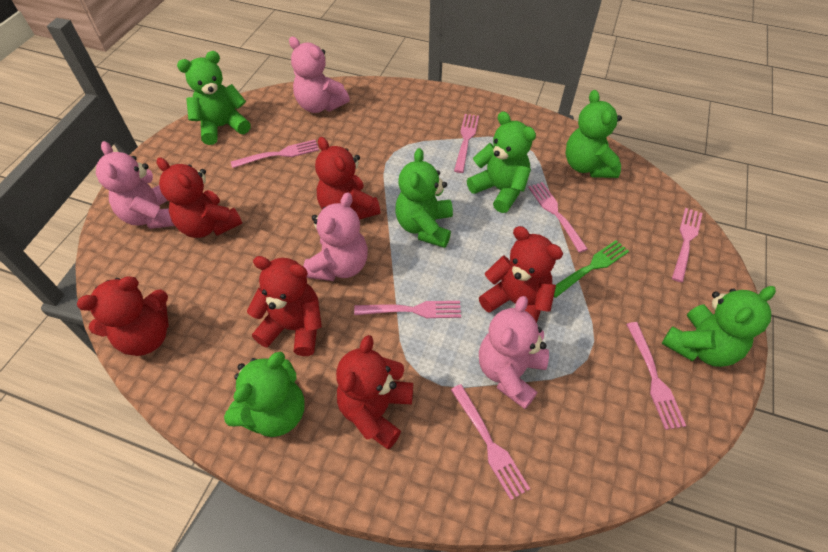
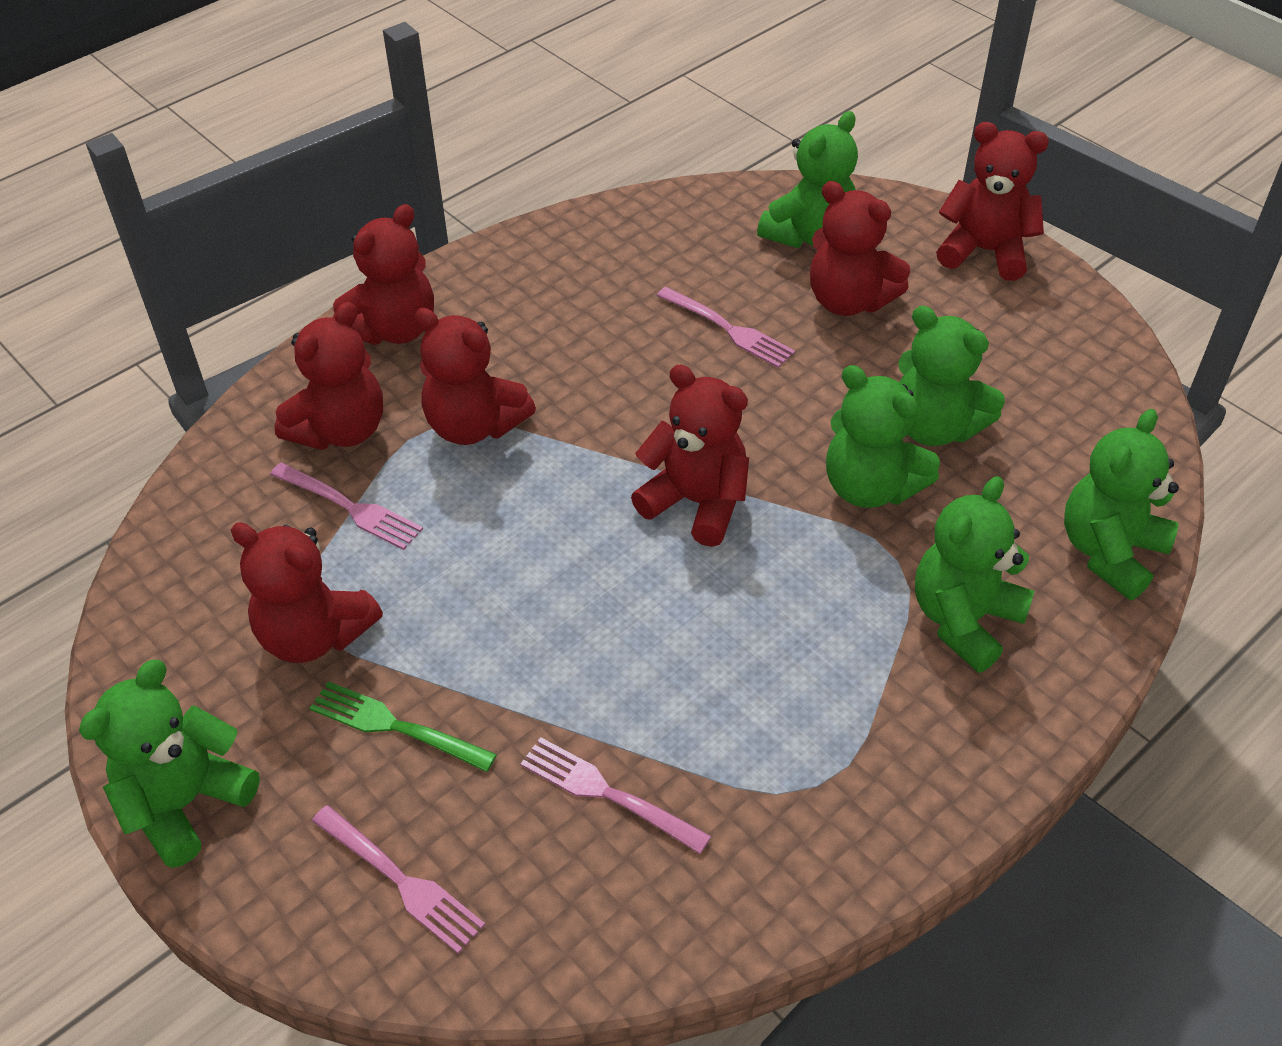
pink fork: 7 -> 4
pink teddy bear: 4 -> 0
red teddy bear: 6 -> 7

